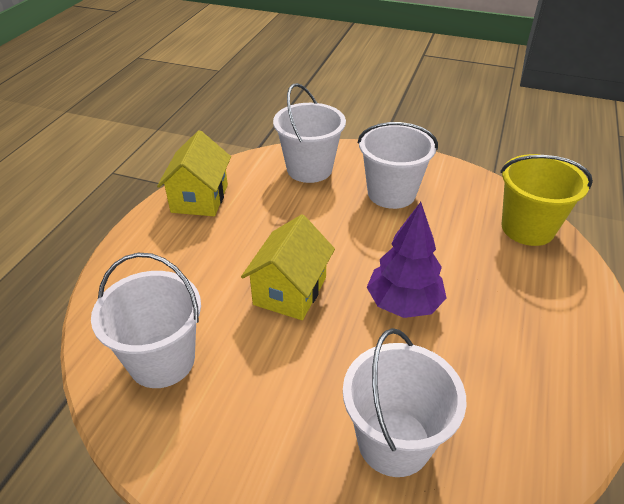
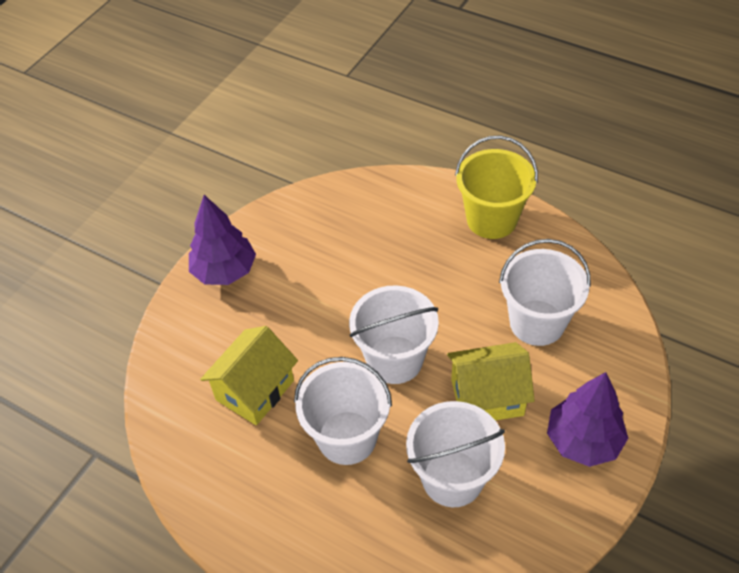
purple tree: 1 -> 2

